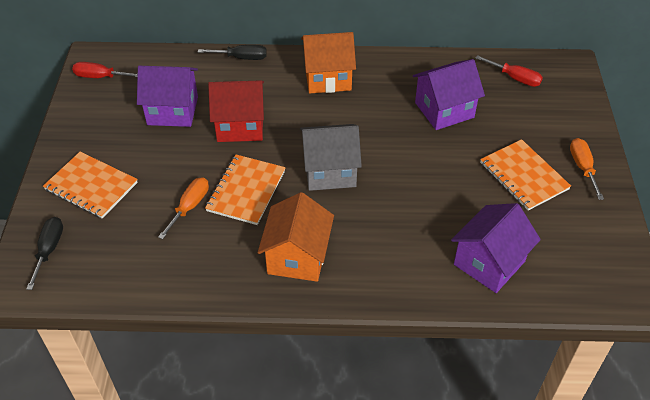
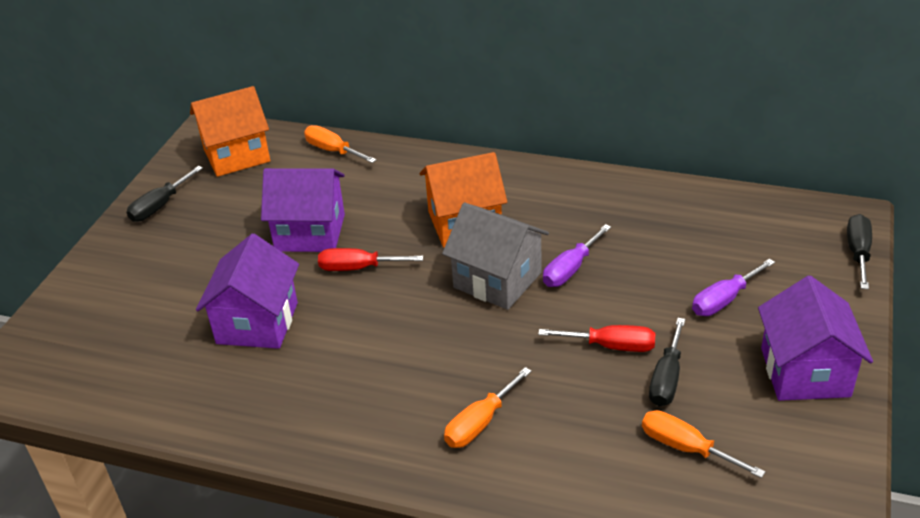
black screwdriver: 2 -> 3
orange notebook: 3 -> 0
orange screwdriver: 2 -> 3
purple screwdriver: 0 -> 2
red house: 1 -> 0

